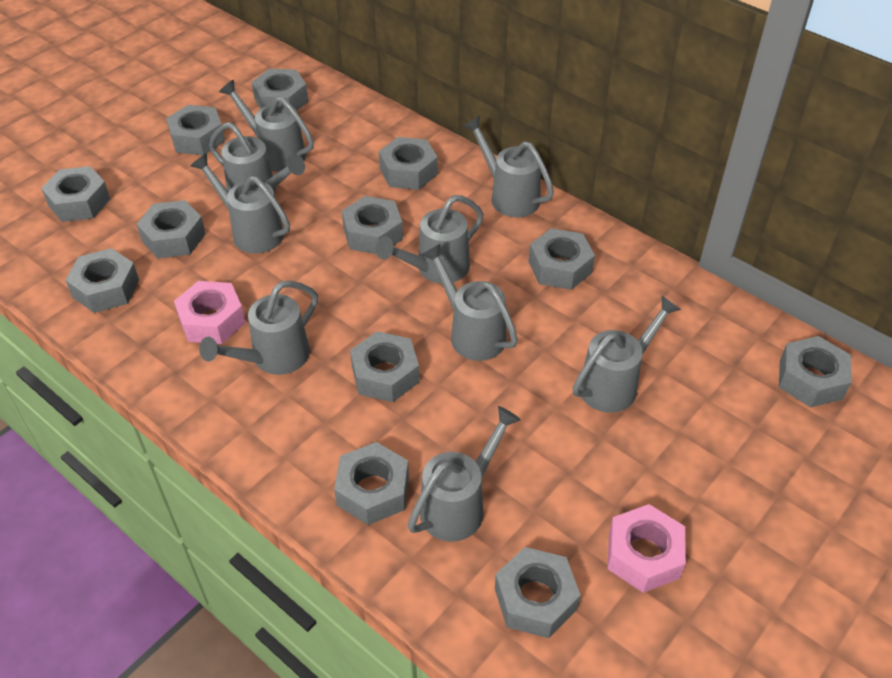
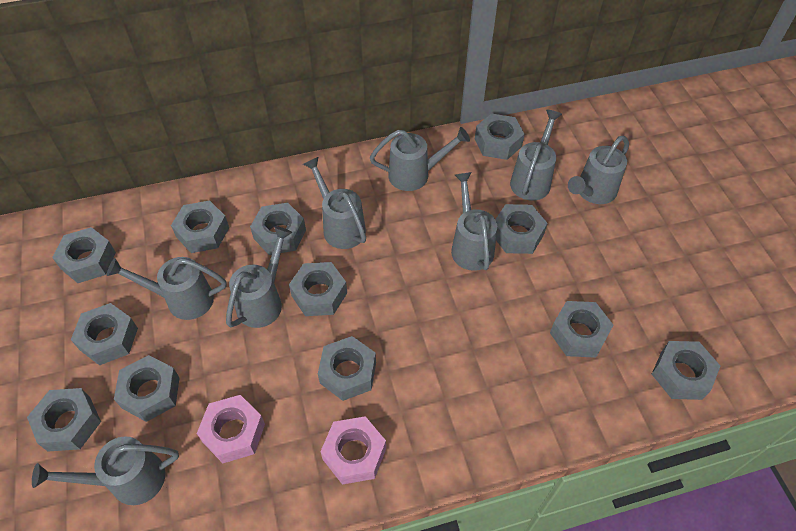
grey watering can: 9 -> 8

